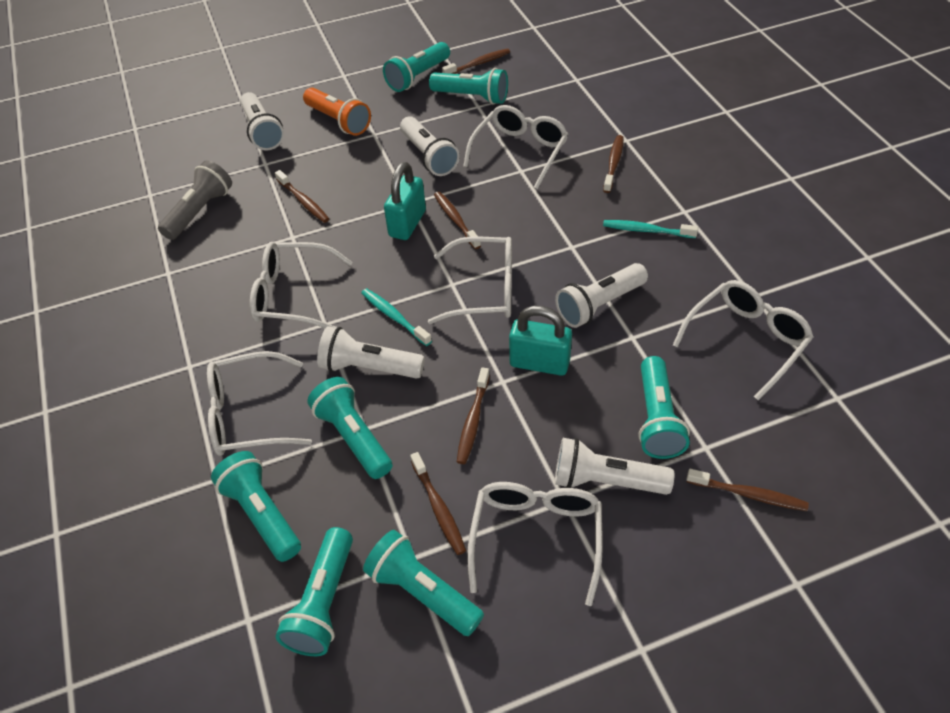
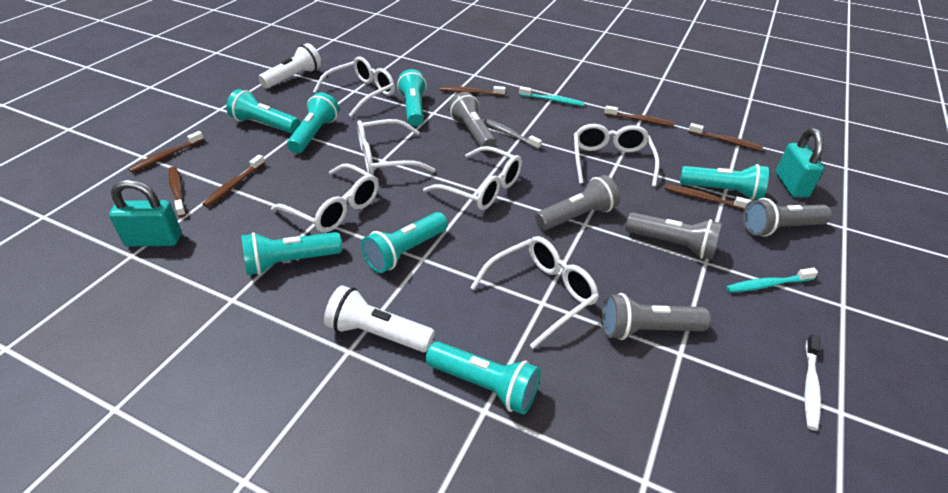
grey flashlight: 1 -> 5
grey toothbrush: 0 -> 1
orange flashlight: 1 -> 0
white flashlight: 5 -> 2
white toothbrush: 0 -> 1

